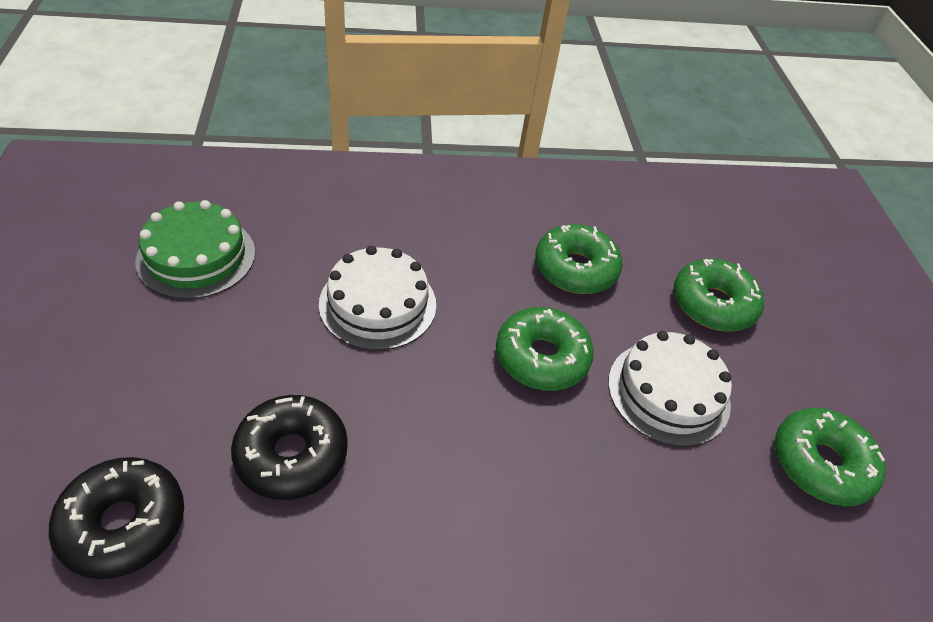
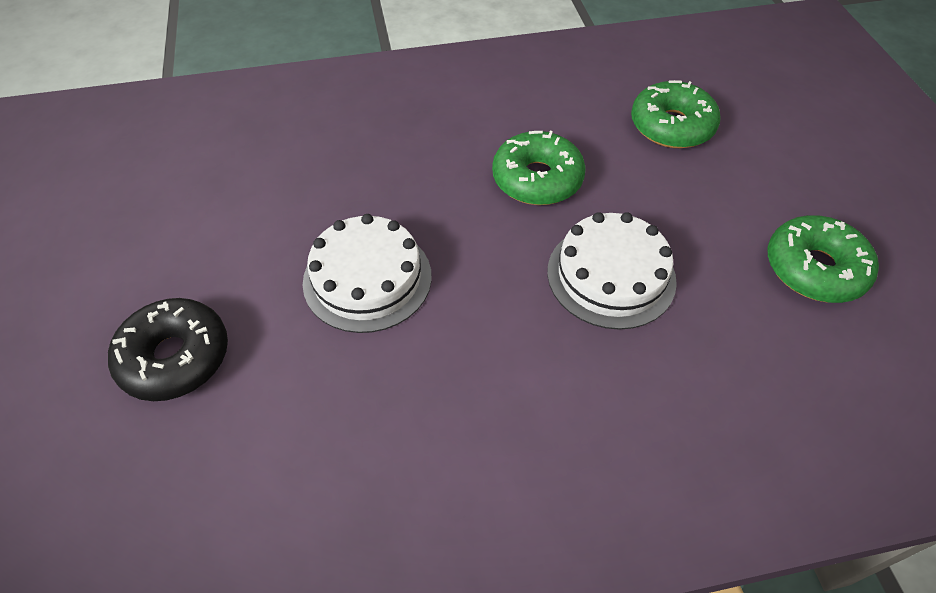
black donut: 2 -> 1
green cake: 1 -> 0
green donut: 4 -> 3

